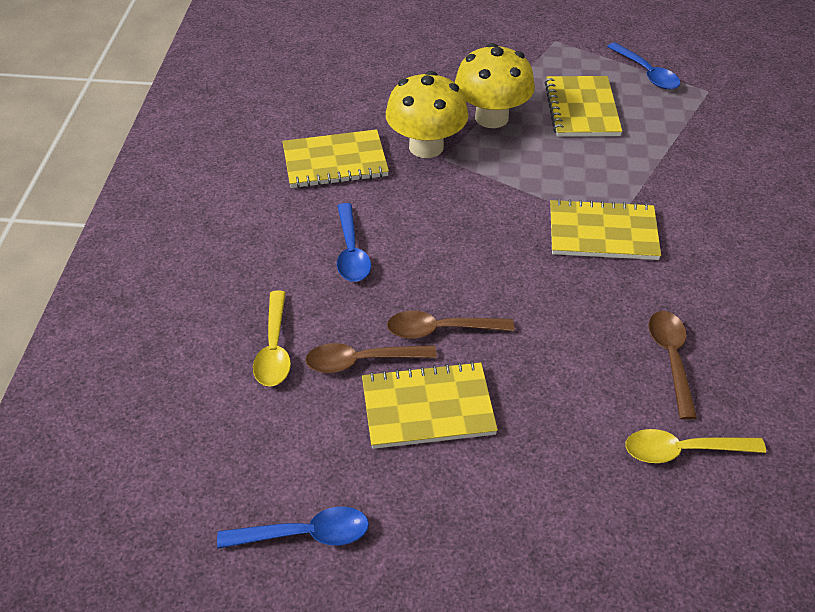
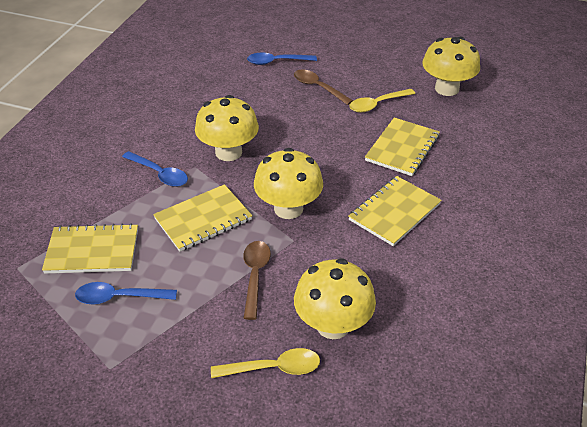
brown spoon: 3 -> 2
yellow mushroom: 2 -> 4

